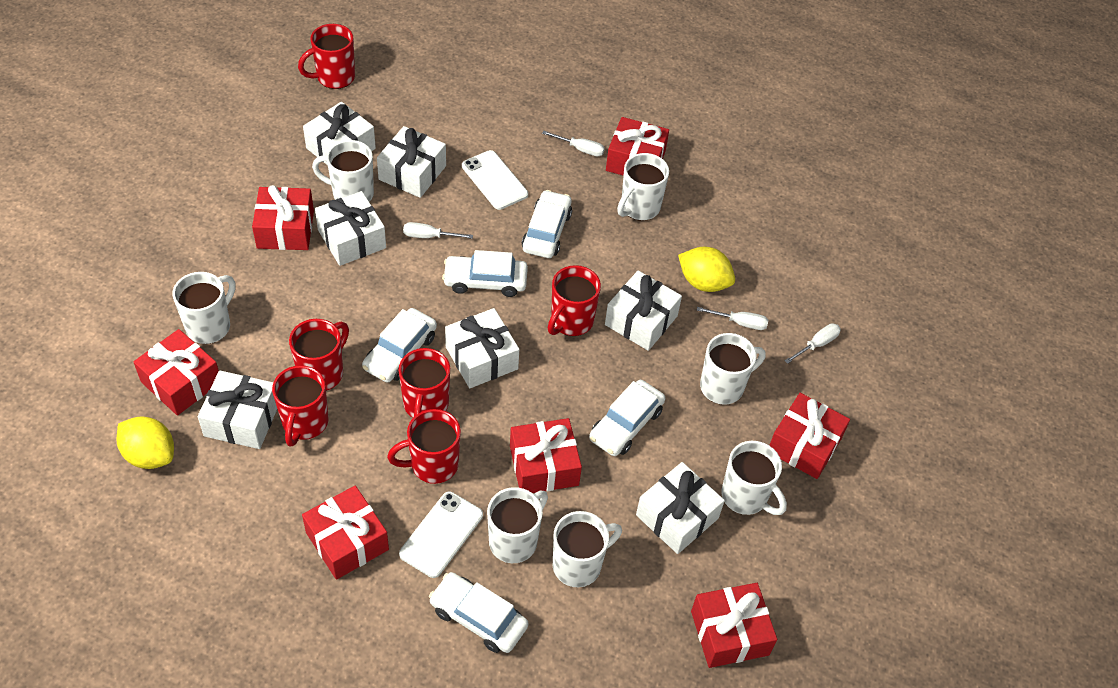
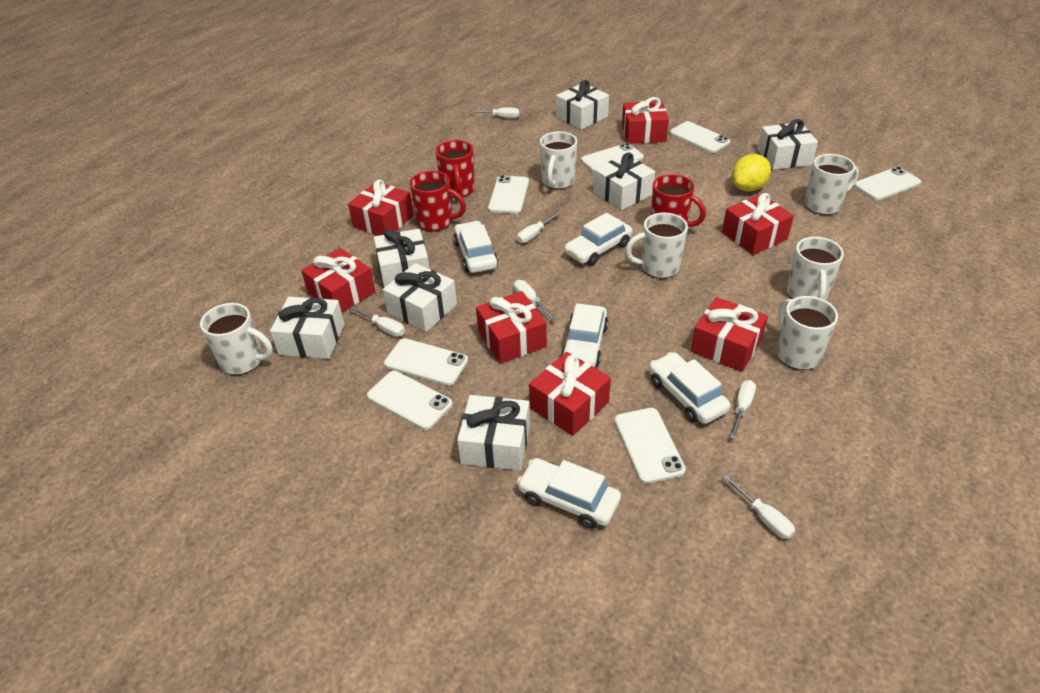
red mug: 6 -> 3
white mug: 7 -> 6
white phone: 2 -> 7
white screwdriver: 4 -> 6
yellow lemon: 2 -> 1

